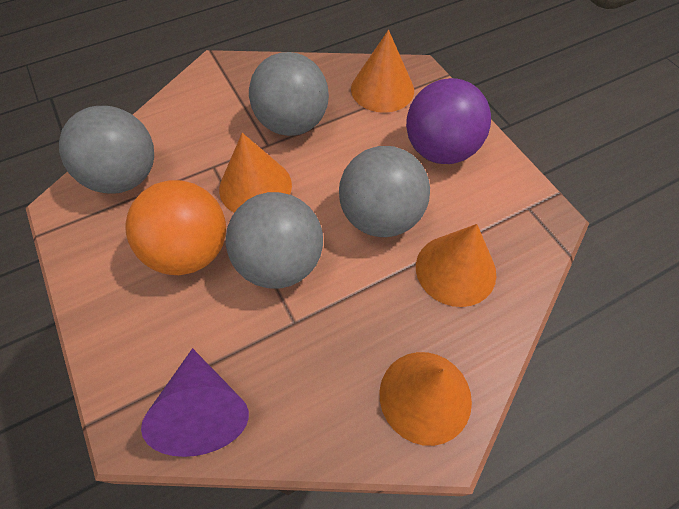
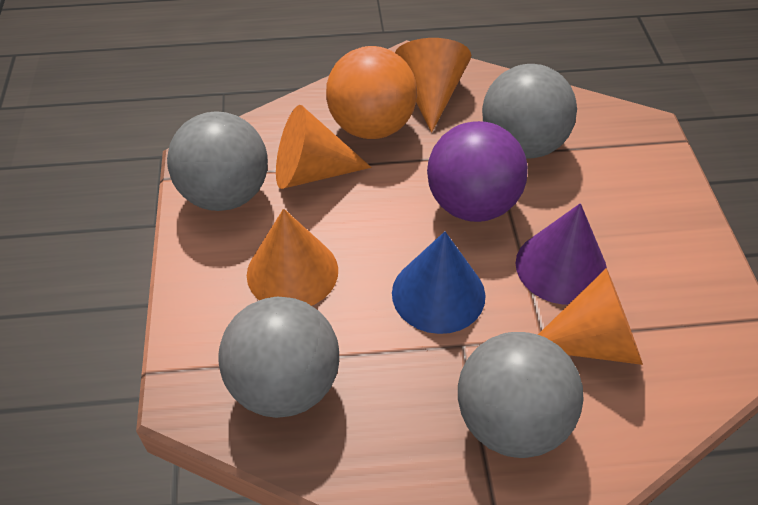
blue cone: 0 -> 1

